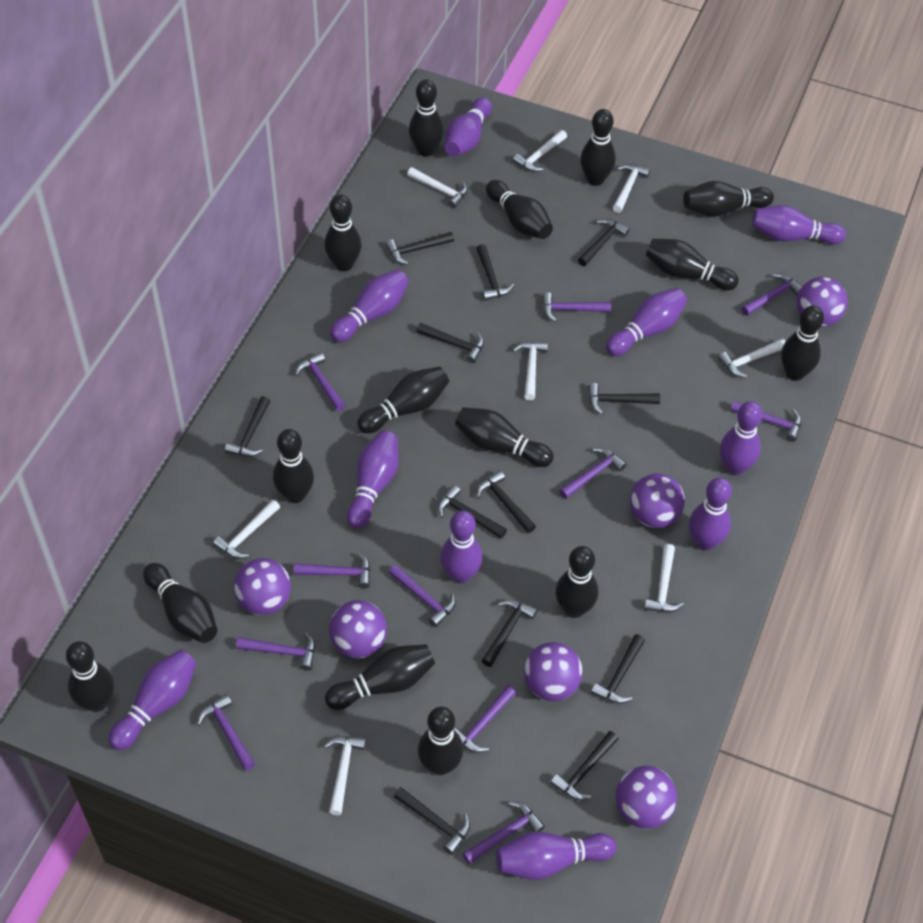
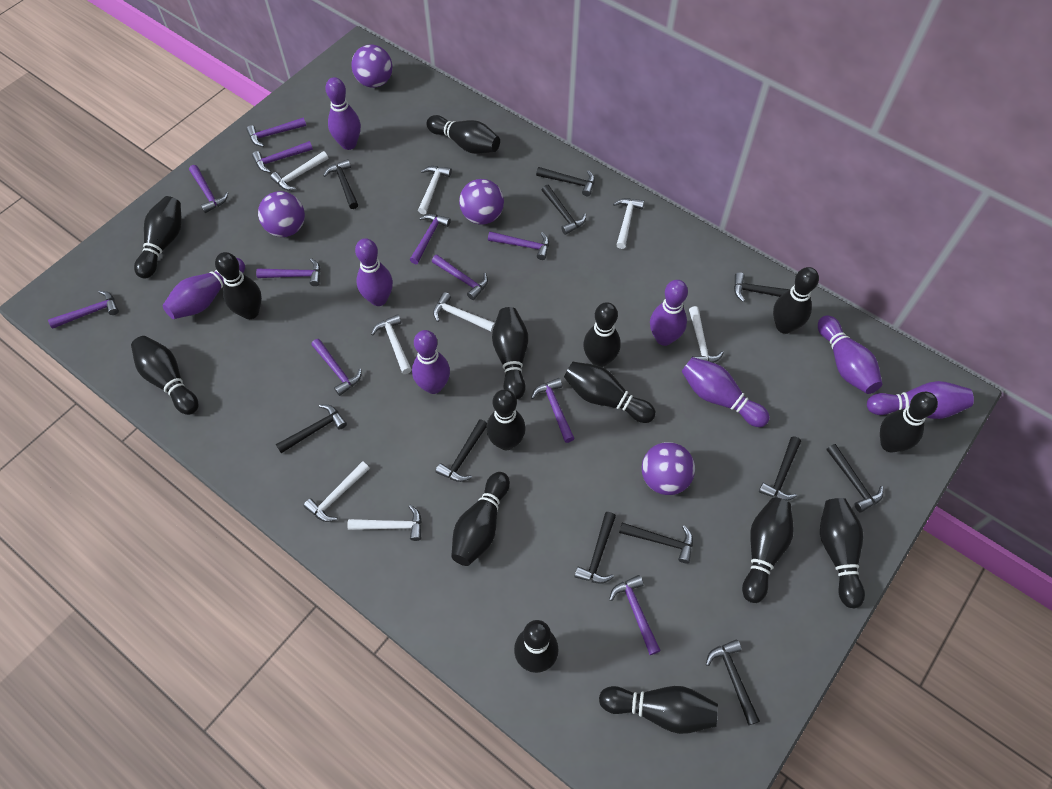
black hammer: 12 -> 11
purple ball: 6 -> 4
purple bowling pin: 10 -> 8

